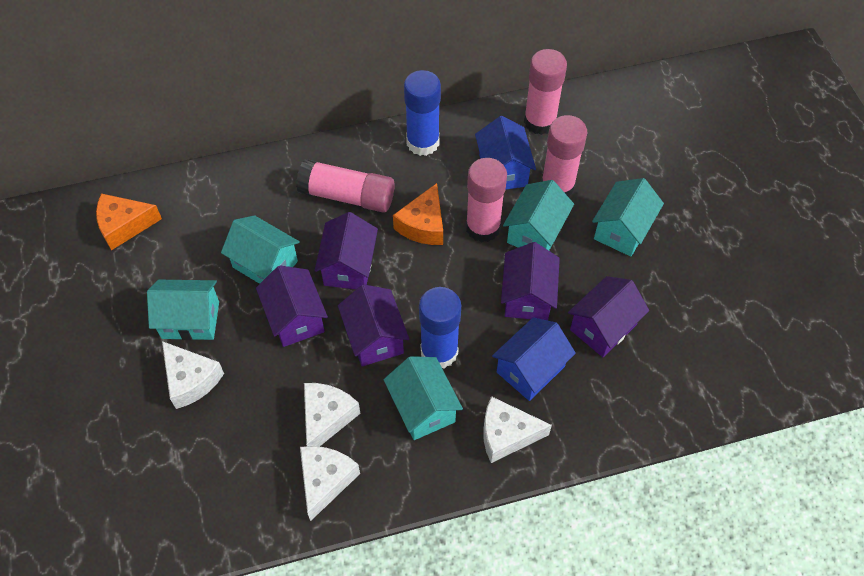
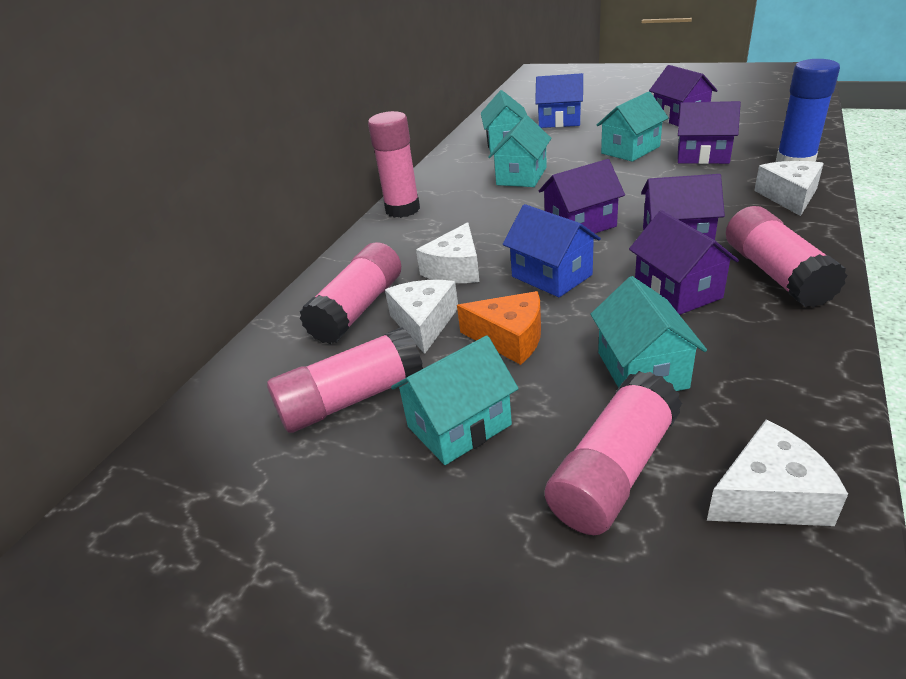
blue glue stick: 2 -> 1
orange cheese: 2 -> 1
pink glue stick: 4 -> 5

